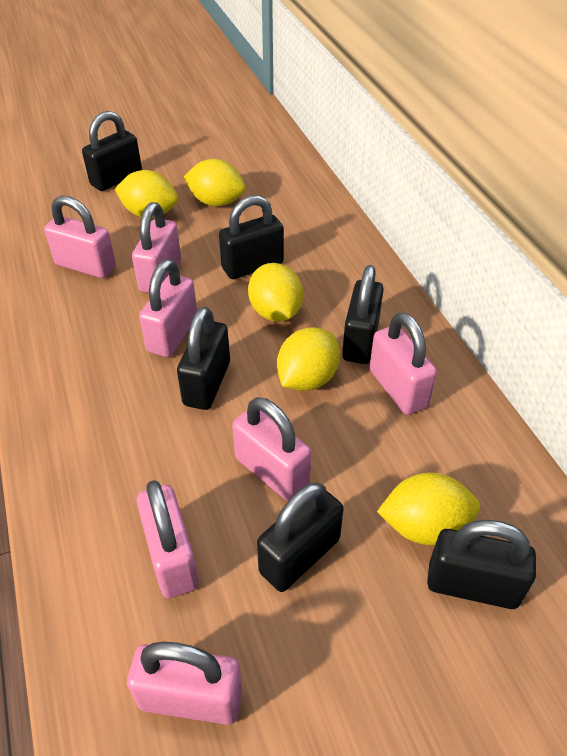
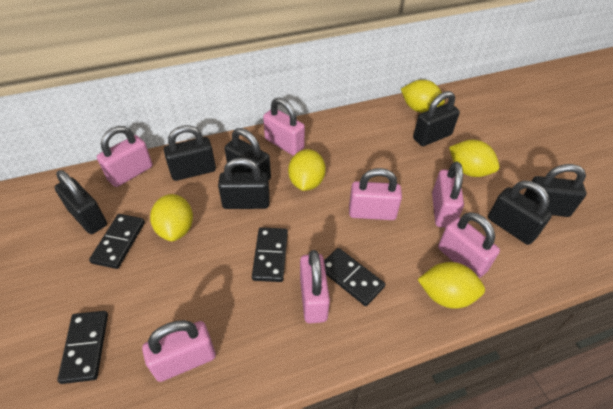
black domino: 0 -> 4
black padlock: 6 -> 7

